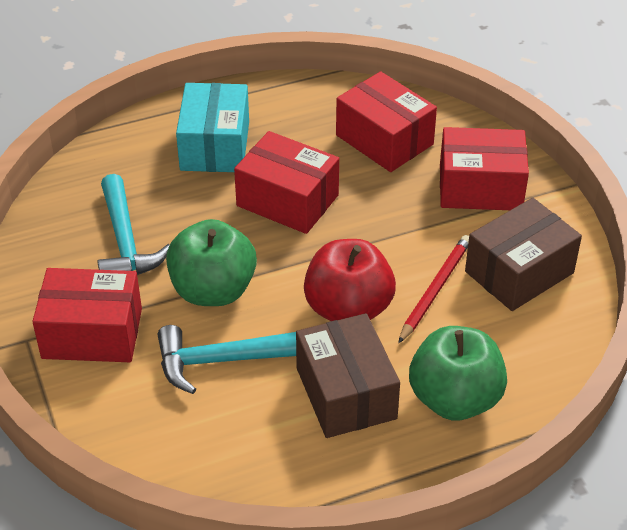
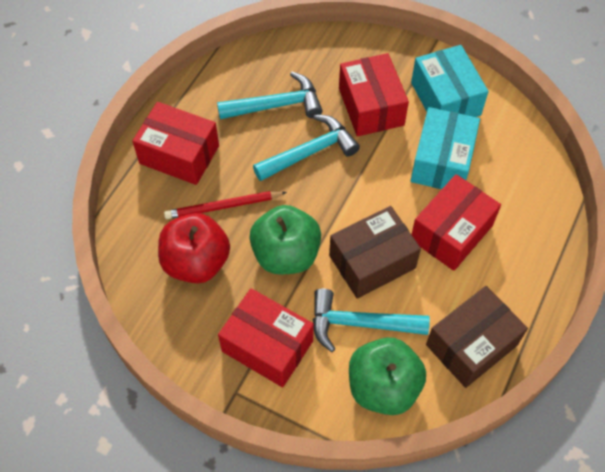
turquoise box: 1 -> 2
turquoise hammer: 2 -> 3

